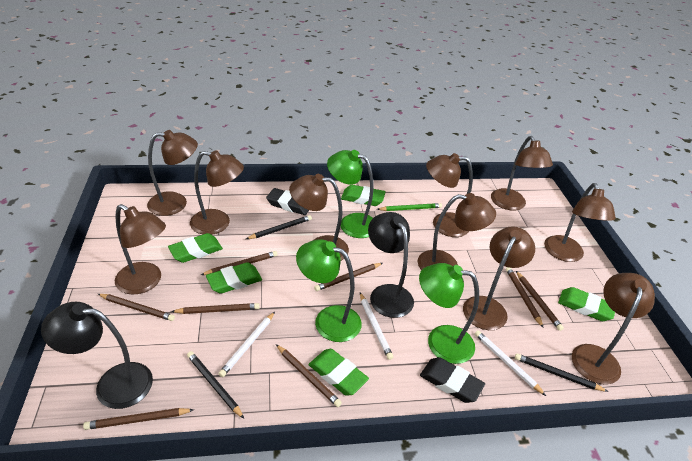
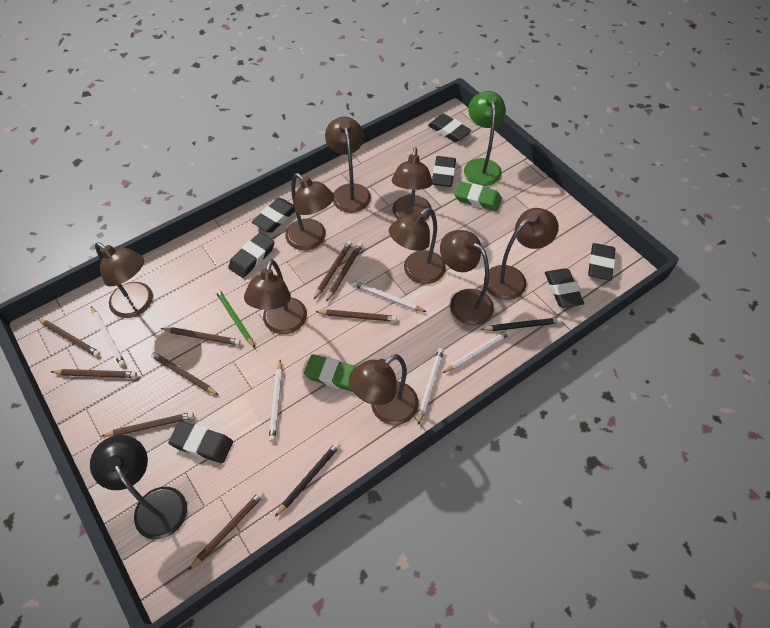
black eraser: 2 -> 7
black lamp: 2 -> 1
black pencil: 3 -> 2
brown lamp: 10 -> 9
brown pencil: 8 -> 9
green eraser: 5 -> 2
green lamp: 3 -> 1
white pencil: 3 -> 5

